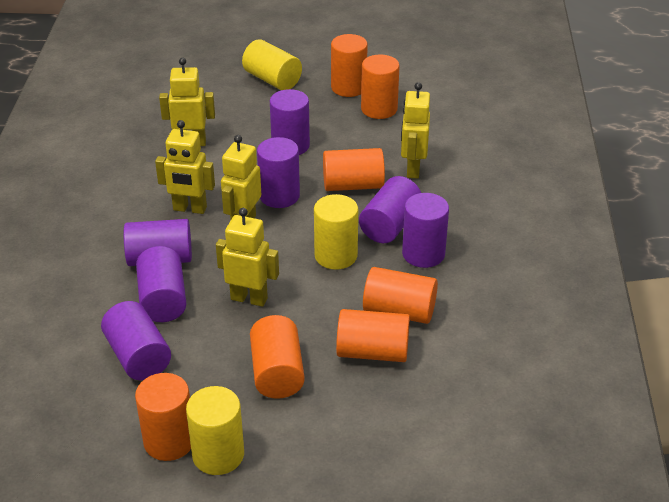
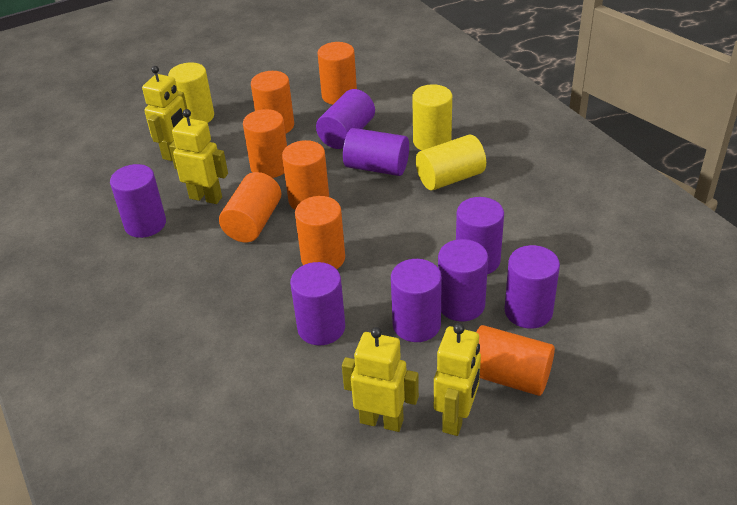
purple cylinder: 7 -> 8
yellow robot: 5 -> 4

